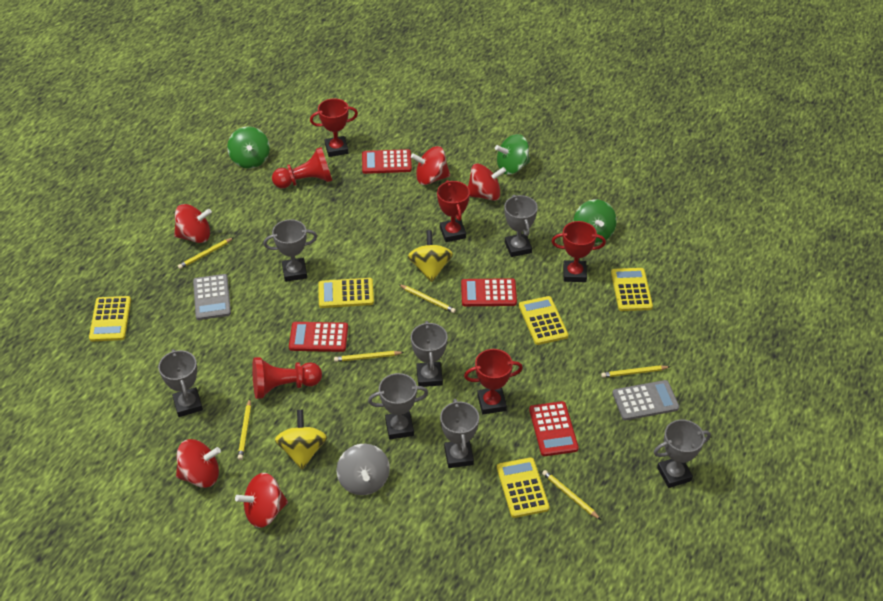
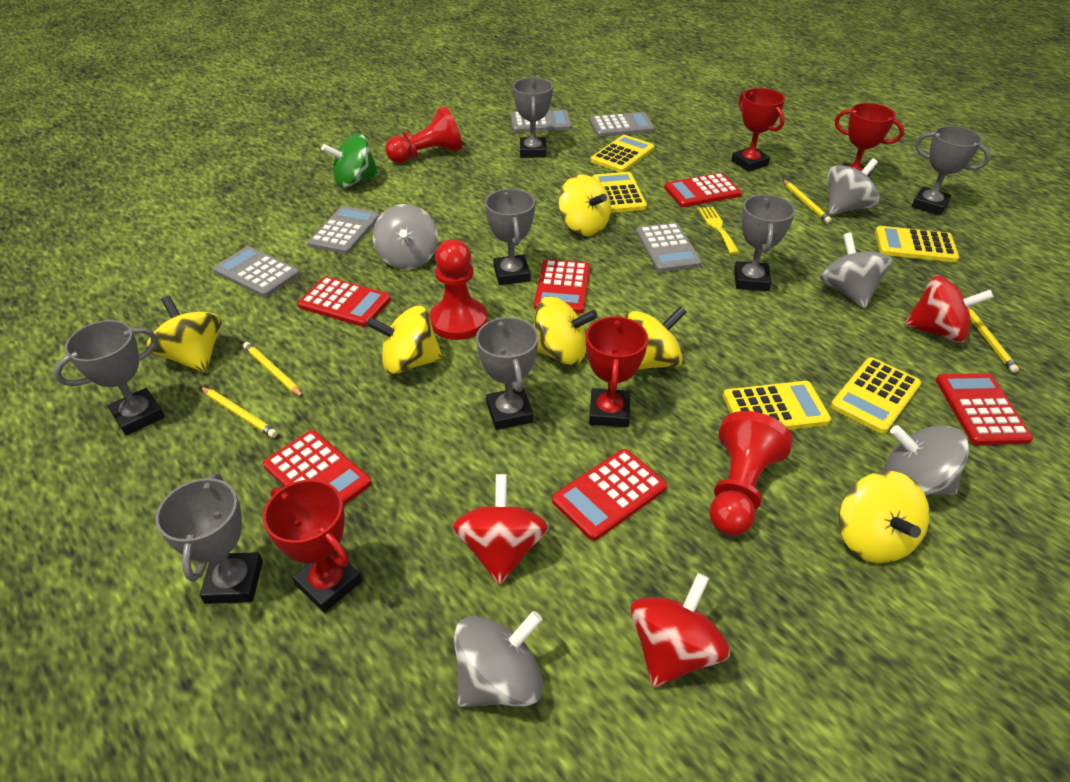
green spinning top: 3 -> 1
grey calculator: 2 -> 5
grey spinning top: 1 -> 5
red calculator: 4 -> 6
red pawn: 2 -> 3
red spinning top: 5 -> 3
yellow fork: 0 -> 1
yellow pencil: 6 -> 4
yellow spinning top: 2 -> 6

